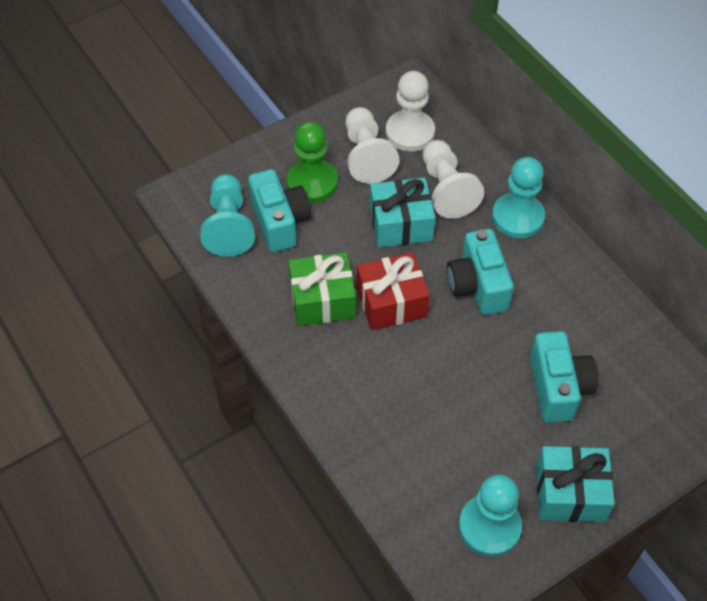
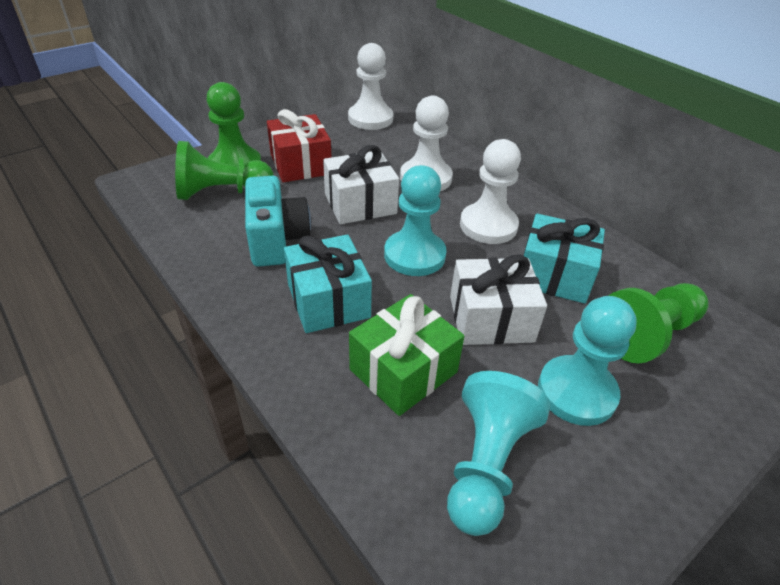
green pawn: 1 -> 3
turquoise camera: 3 -> 1
white gift: 0 -> 2

